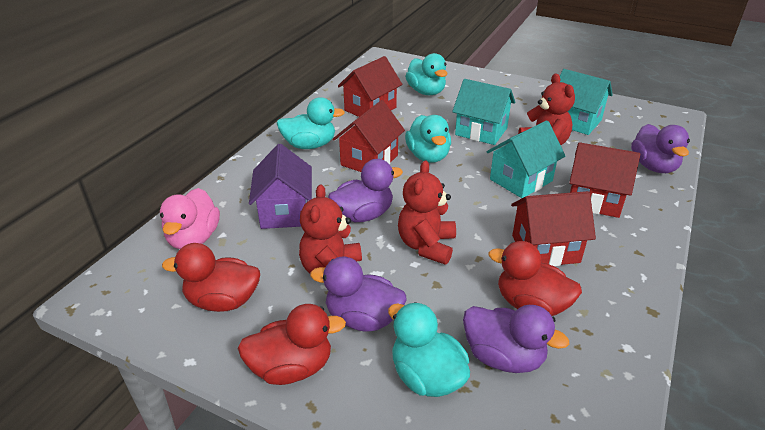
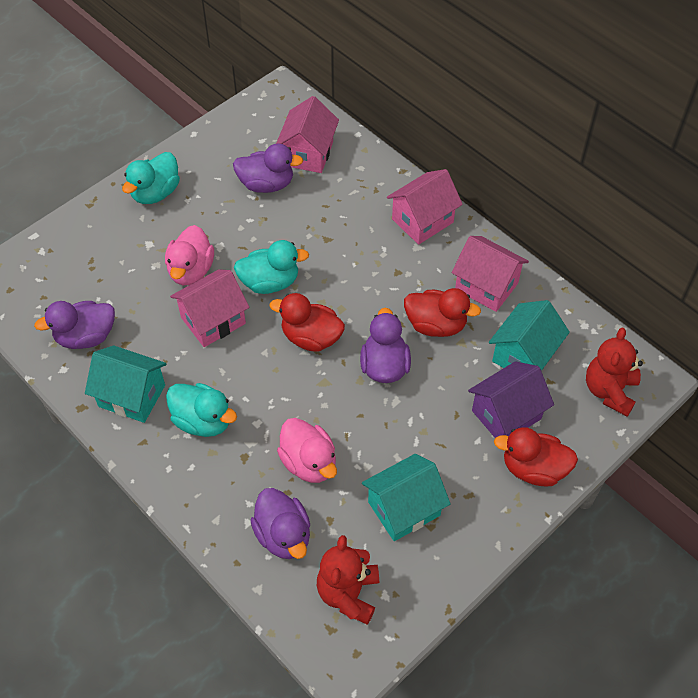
pink duck: 1 -> 2
pink house: 0 -> 4
red house: 4 -> 0
red teddy bear: 3 -> 2
turquoise duck: 4 -> 3

